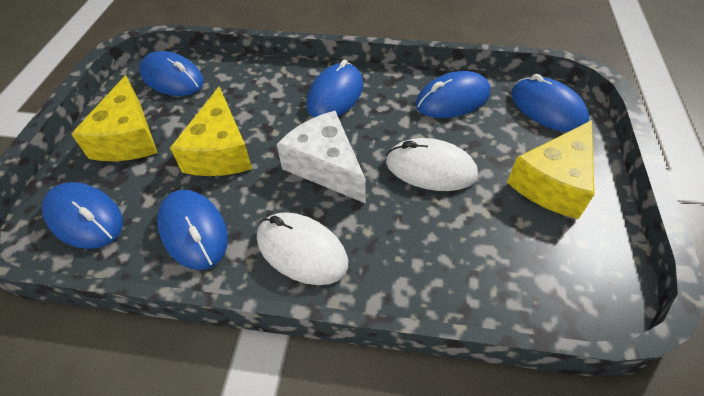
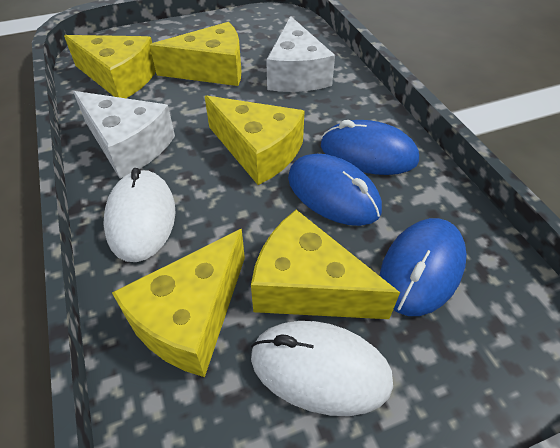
blue mouse: 6 -> 3
white cheese: 1 -> 2
yellow cheese: 3 -> 5

